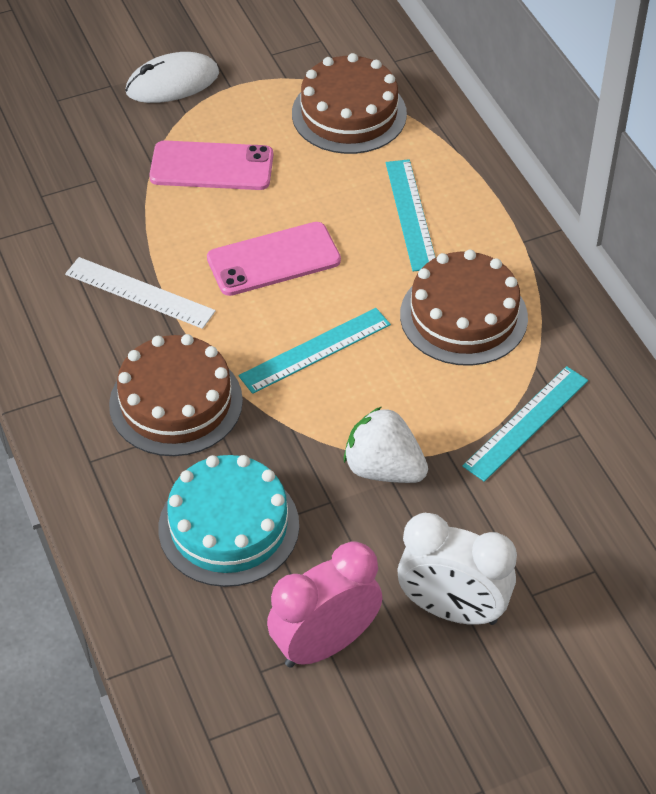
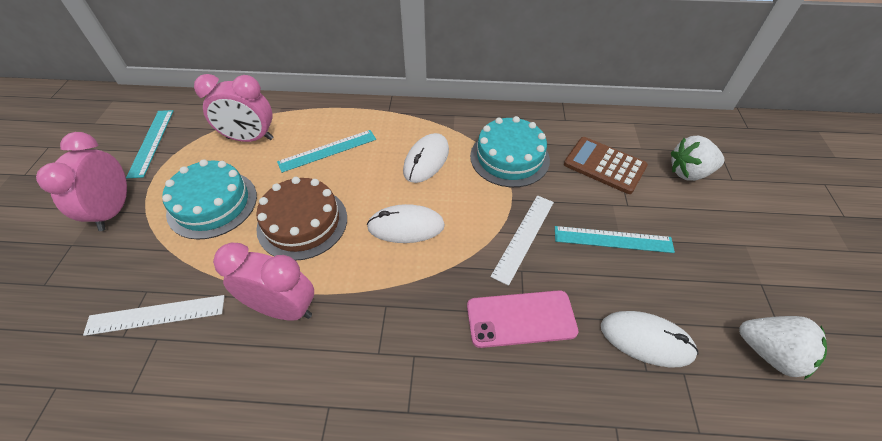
brown cake: 3 -> 1
brown calculator: 0 -> 1
pink clock: 1 -> 3
pink phone: 2 -> 1
turquoise cake: 1 -> 2
white clock: 1 -> 0
white mouse: 1 -> 3
white ruler: 1 -> 2
white strawberry: 1 -> 2

